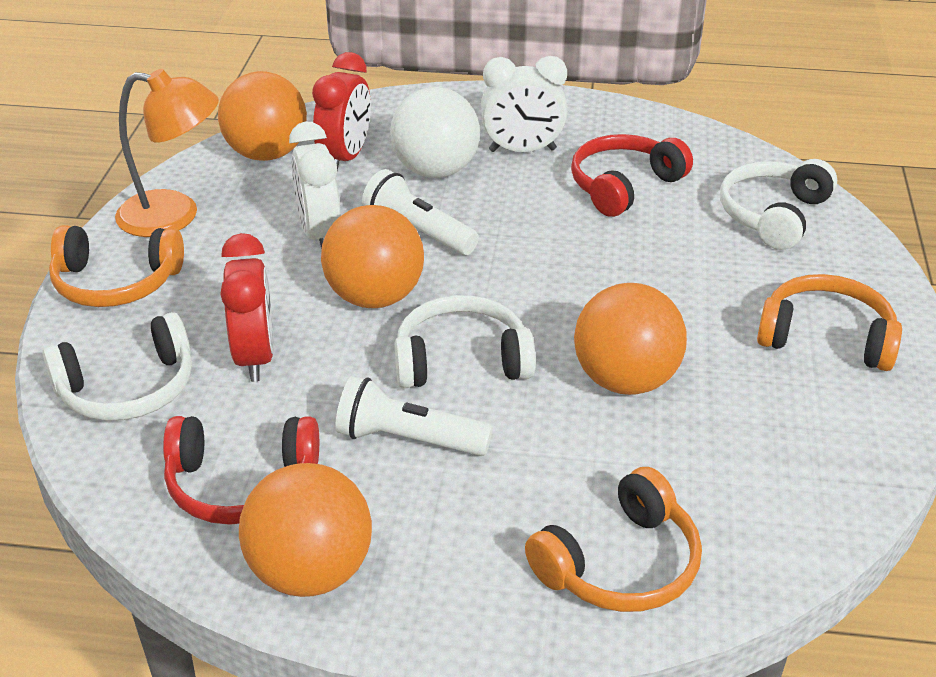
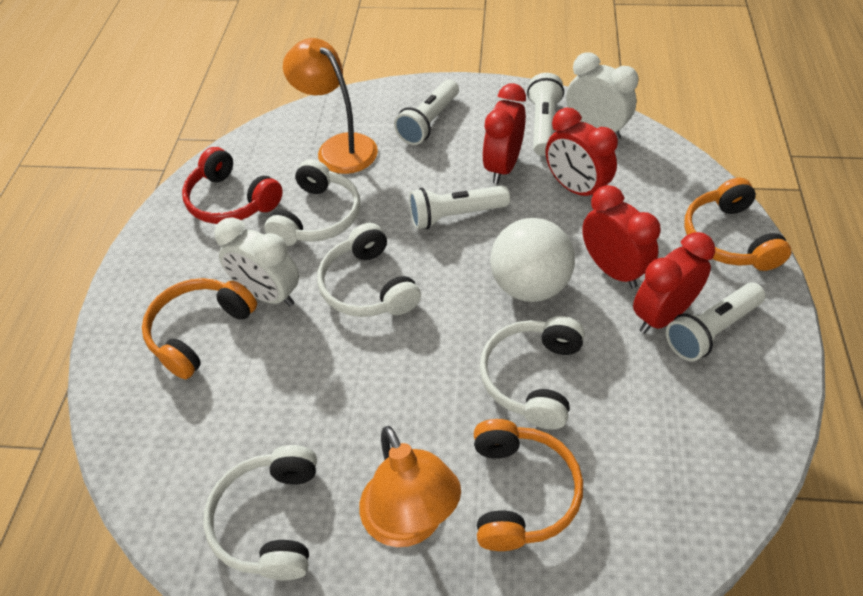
orange ball: 4 -> 0
orange lamp: 1 -> 2
red clock: 2 -> 4
red headphones: 2 -> 1
white flashlight: 2 -> 4
white headphones: 3 -> 4

